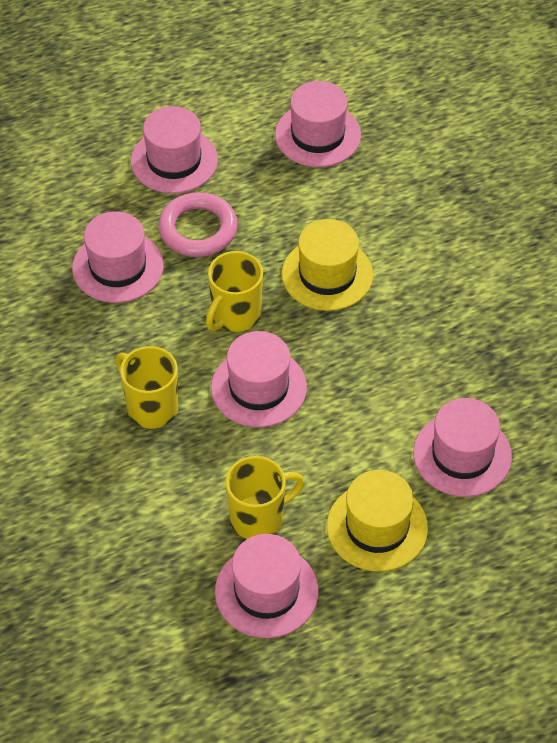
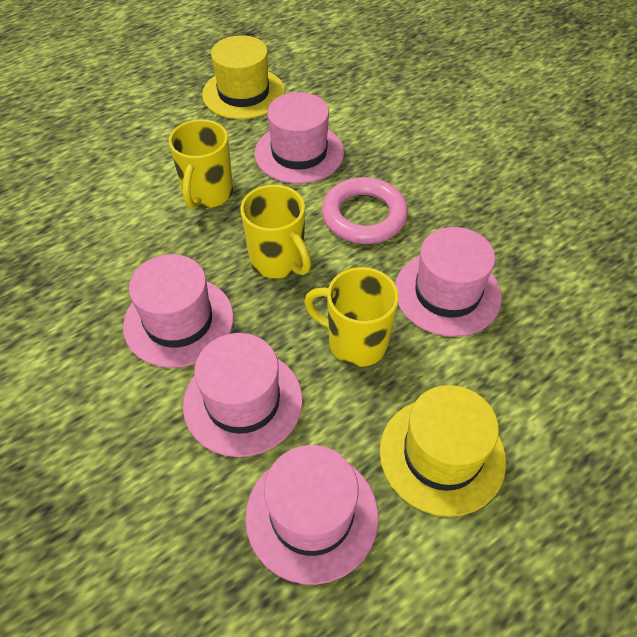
pink hat: 6 -> 5

